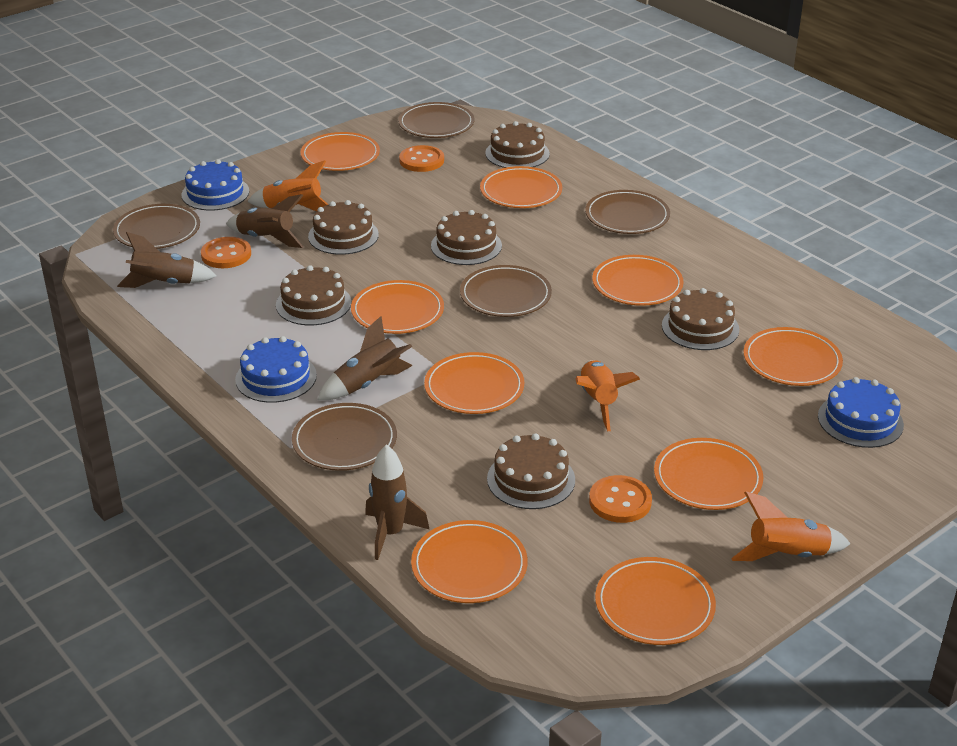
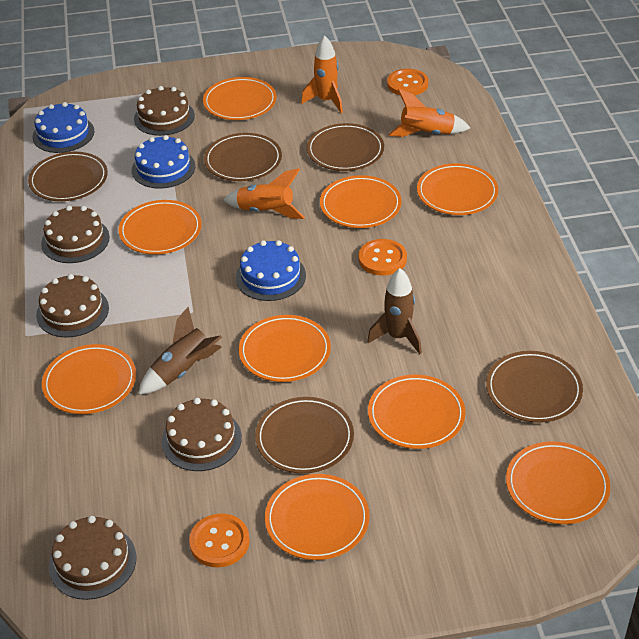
brown cake: 6 -> 5
brown rocket: 4 -> 2

